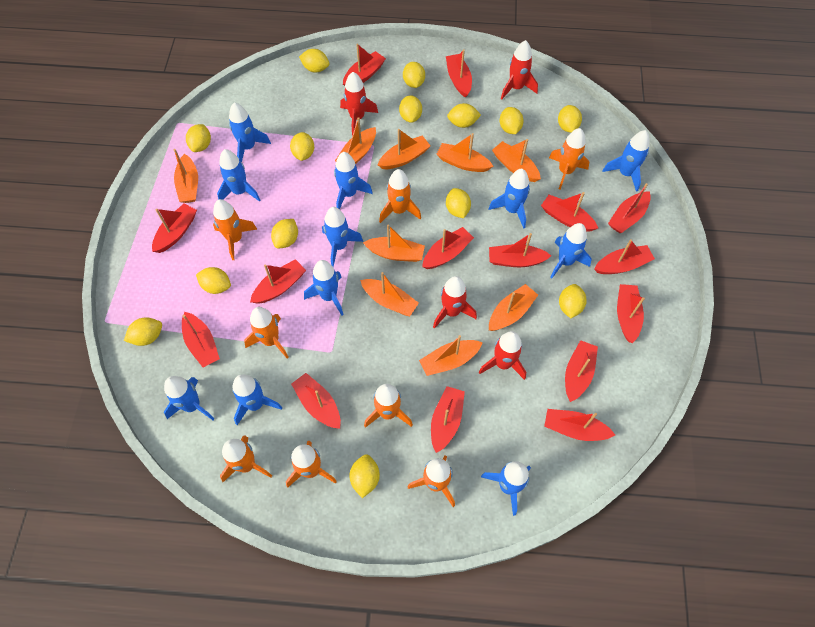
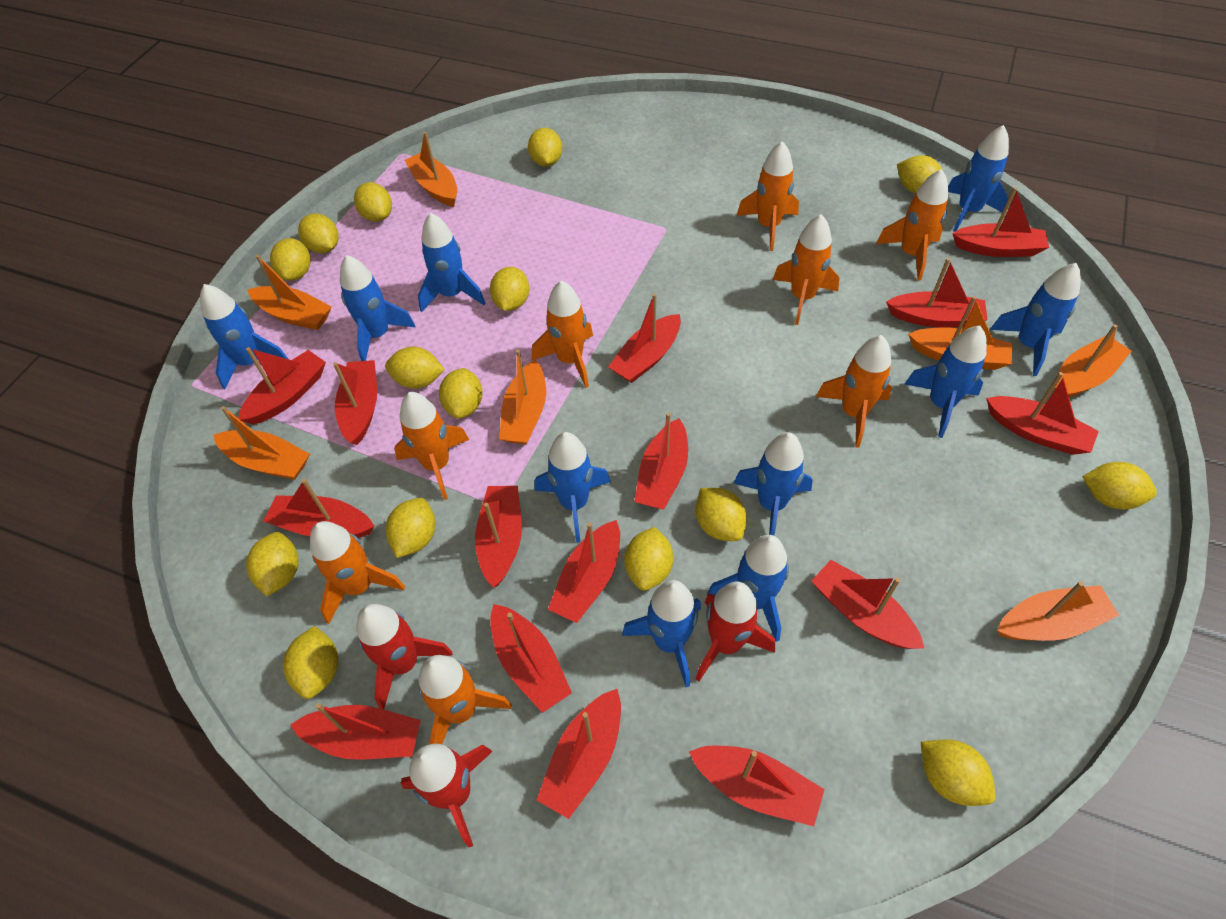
blue rocket: 11 -> 10
orange boat: 9 -> 7
red rocket: 4 -> 3
yellow lemon: 14 -> 15

